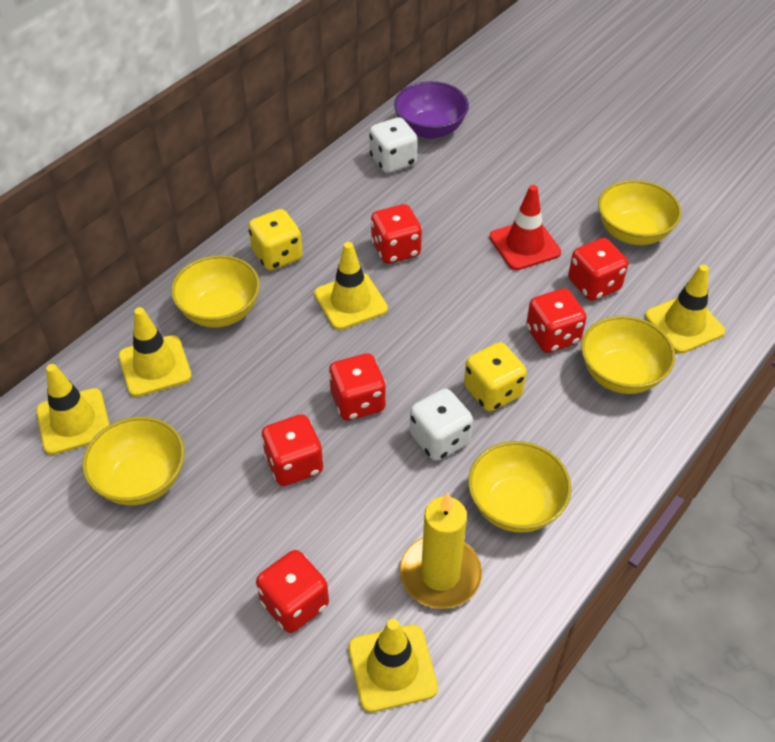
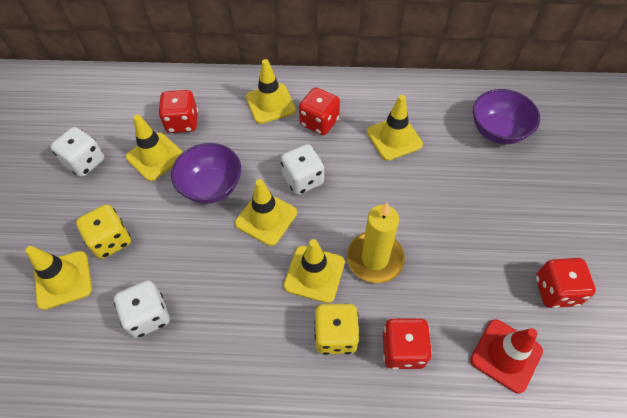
purple bowl: 1 -> 2
red dice: 6 -> 4
white dice: 2 -> 3
yellow bowl: 5 -> 0
yellow traffic cone: 5 -> 6

